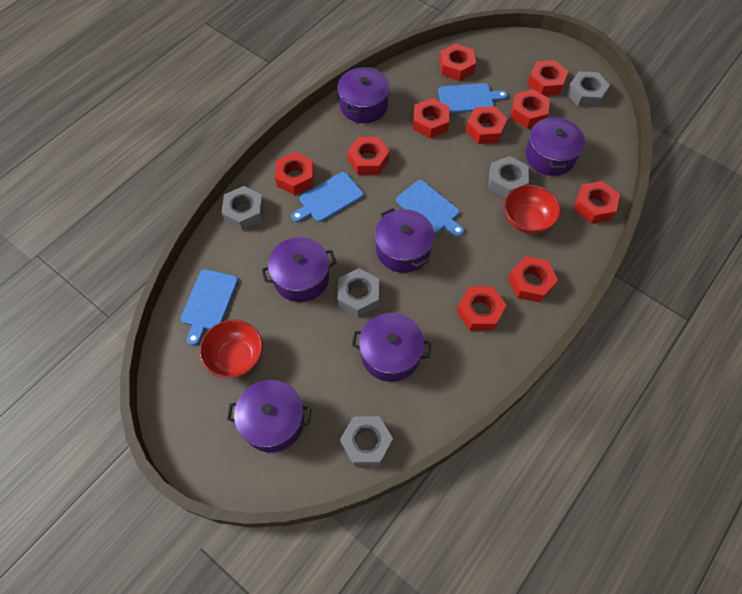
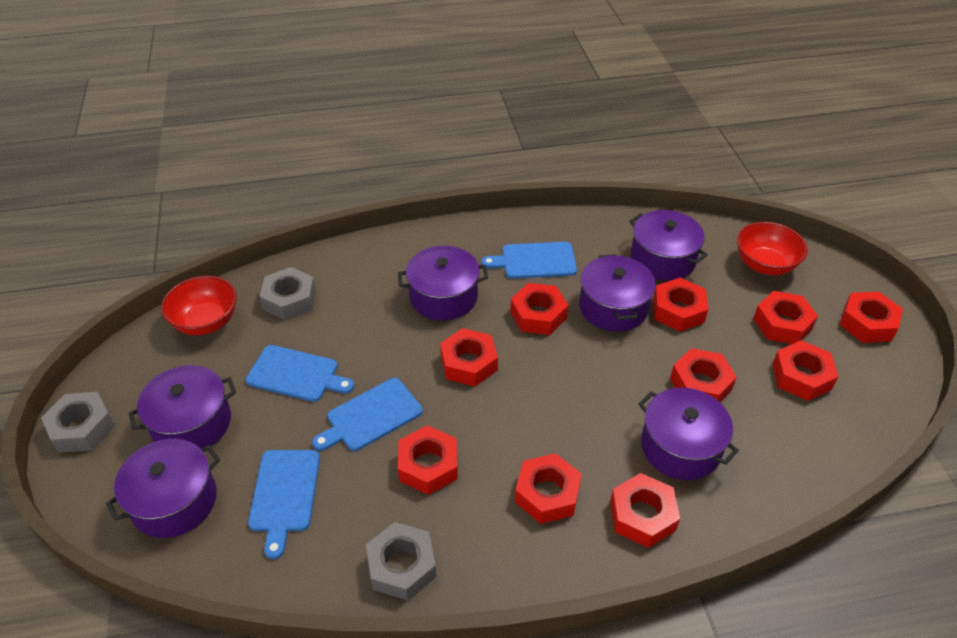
grey nut: 5 -> 3

